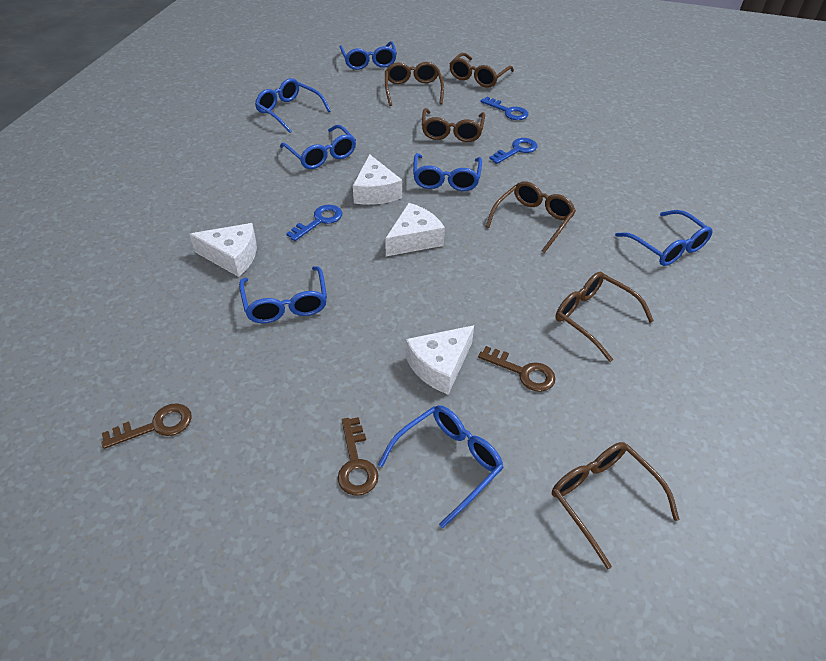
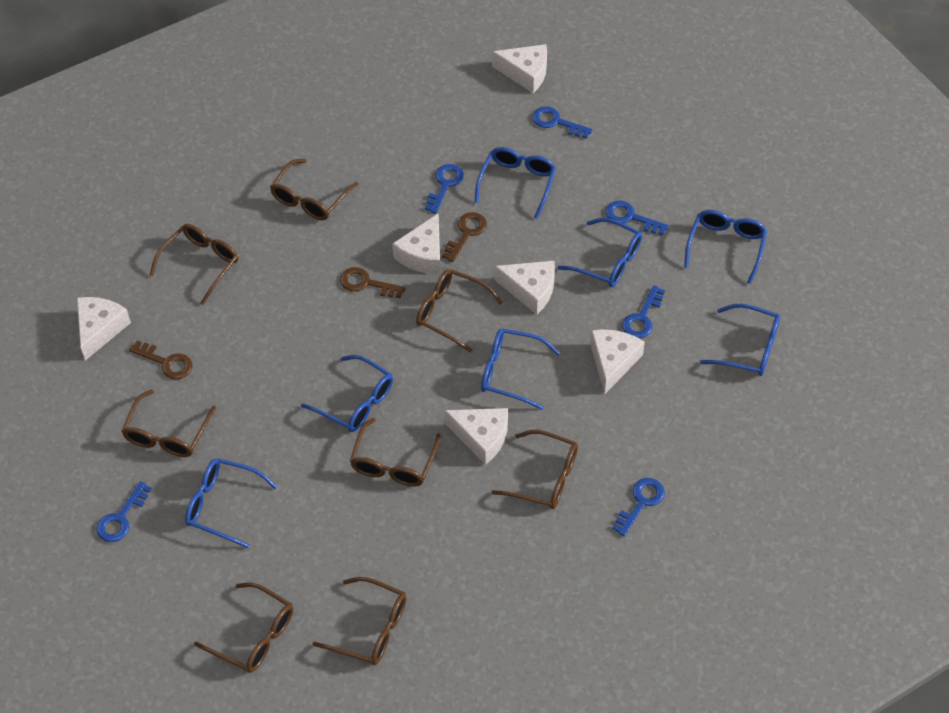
blue key: 3 -> 6
brown glasses: 6 -> 8
white cheese: 4 -> 6

